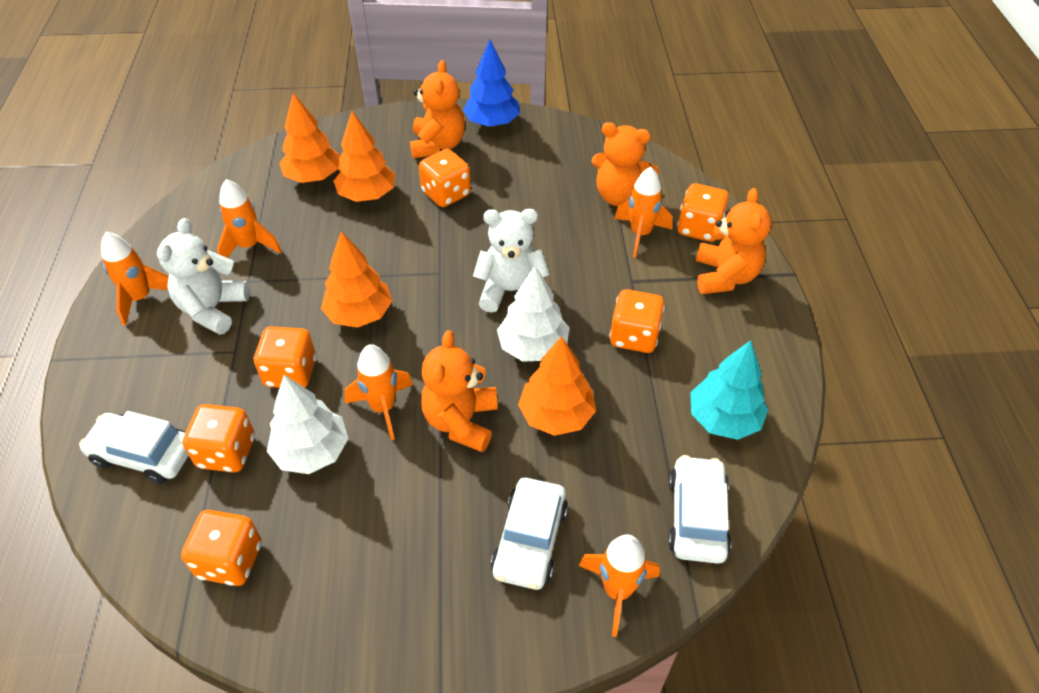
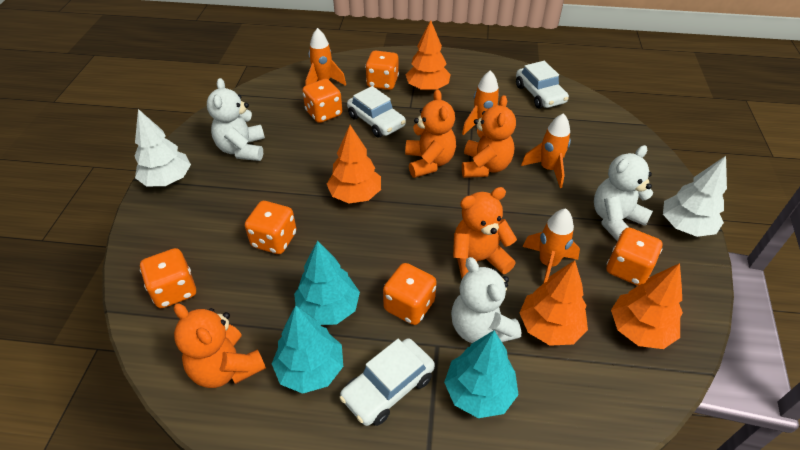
blue tree: 1 -> 0
orange rocket: 5 -> 4
turquoise tree: 1 -> 3
white teddy bear: 2 -> 3

